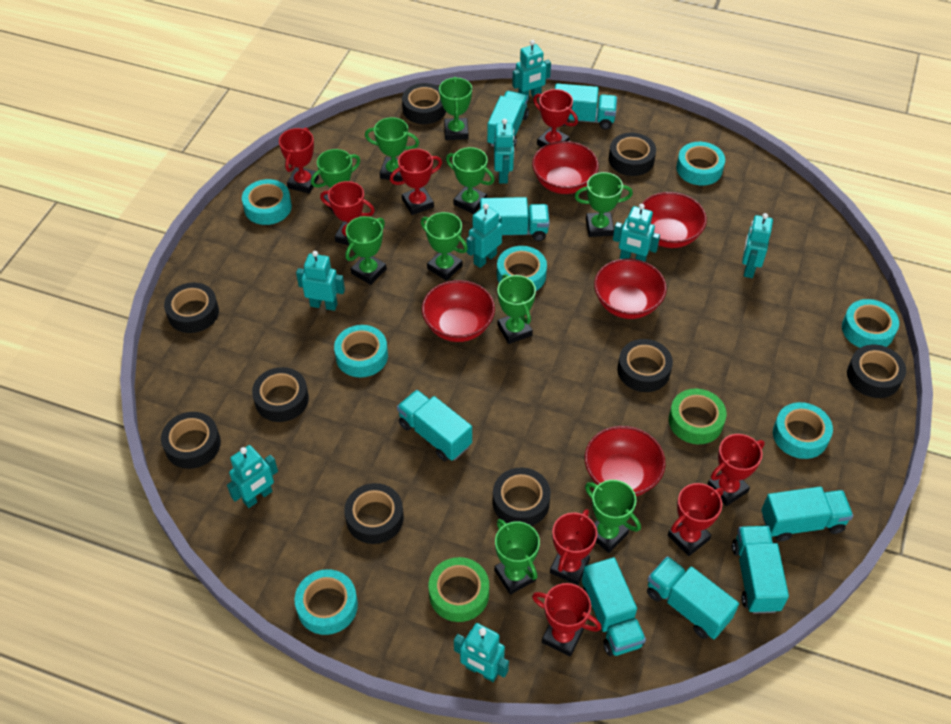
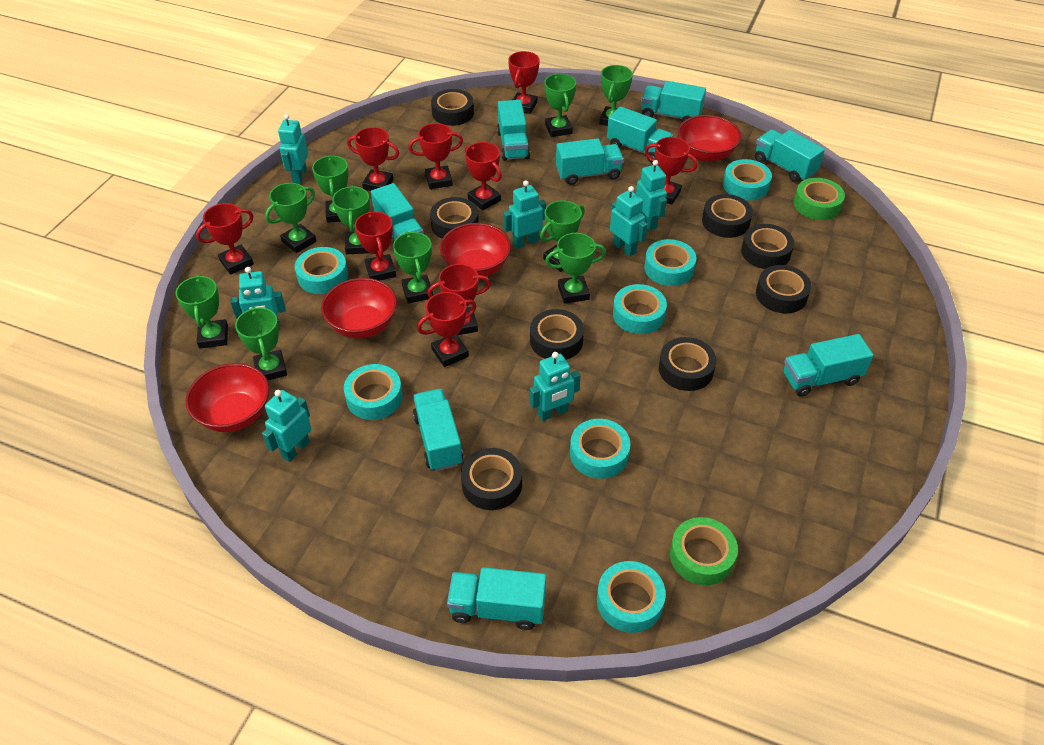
black tape: 9 -> 8
red bowl: 5 -> 4
red trophy: 8 -> 9
turquoise robot: 8 -> 7
turquoise truck: 8 -> 9

